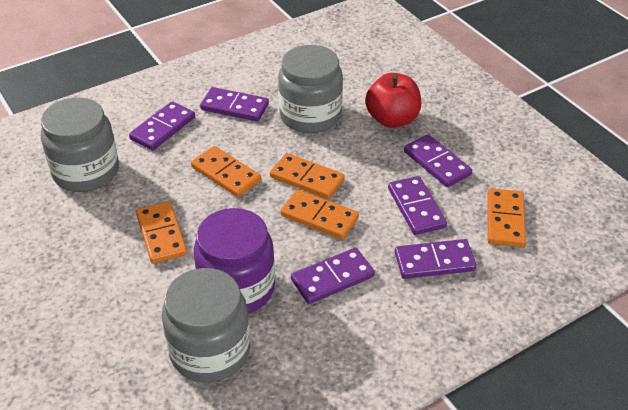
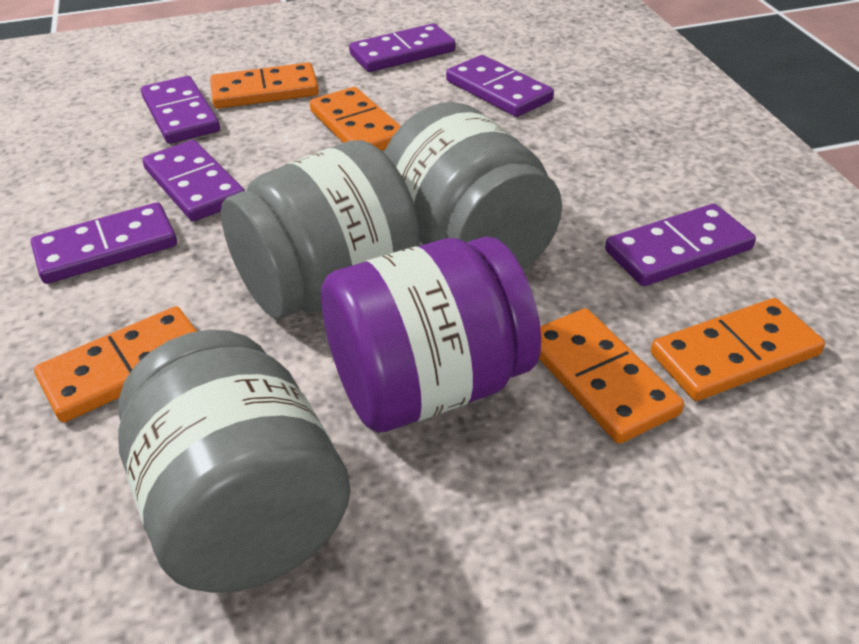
red apple: 1 -> 0

